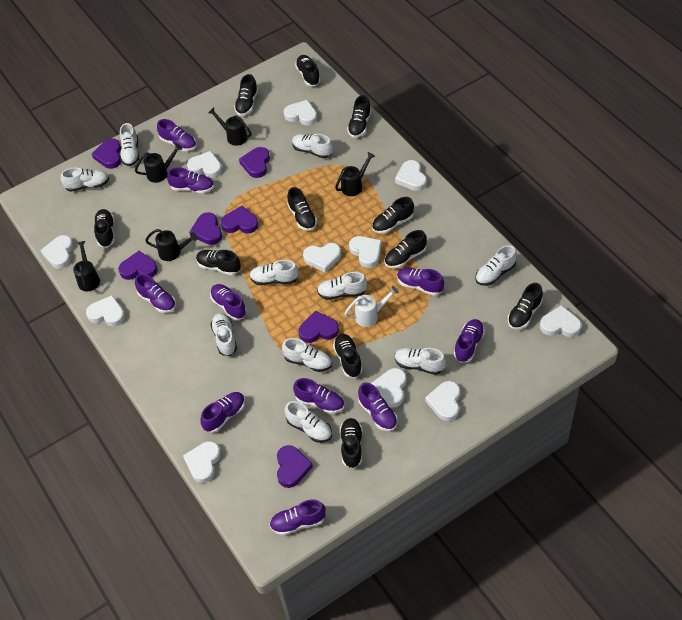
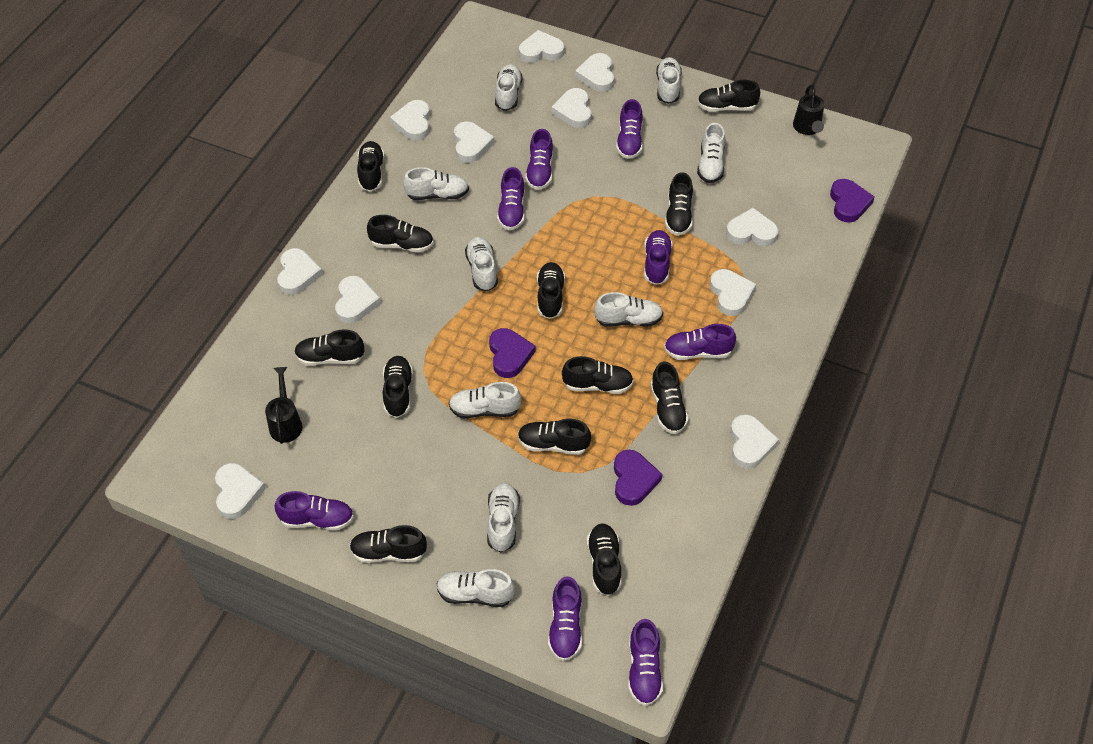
black shoe: 11 -> 12
black watering can: 5 -> 2
purple heart: 7 -> 3
purple shoe: 10 -> 8
white shoe: 10 -> 9
white watering can: 1 -> 0

